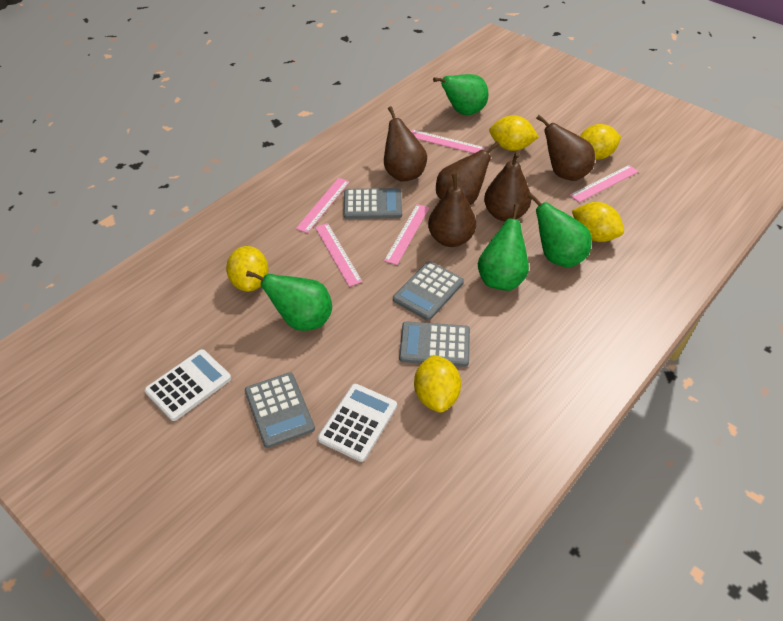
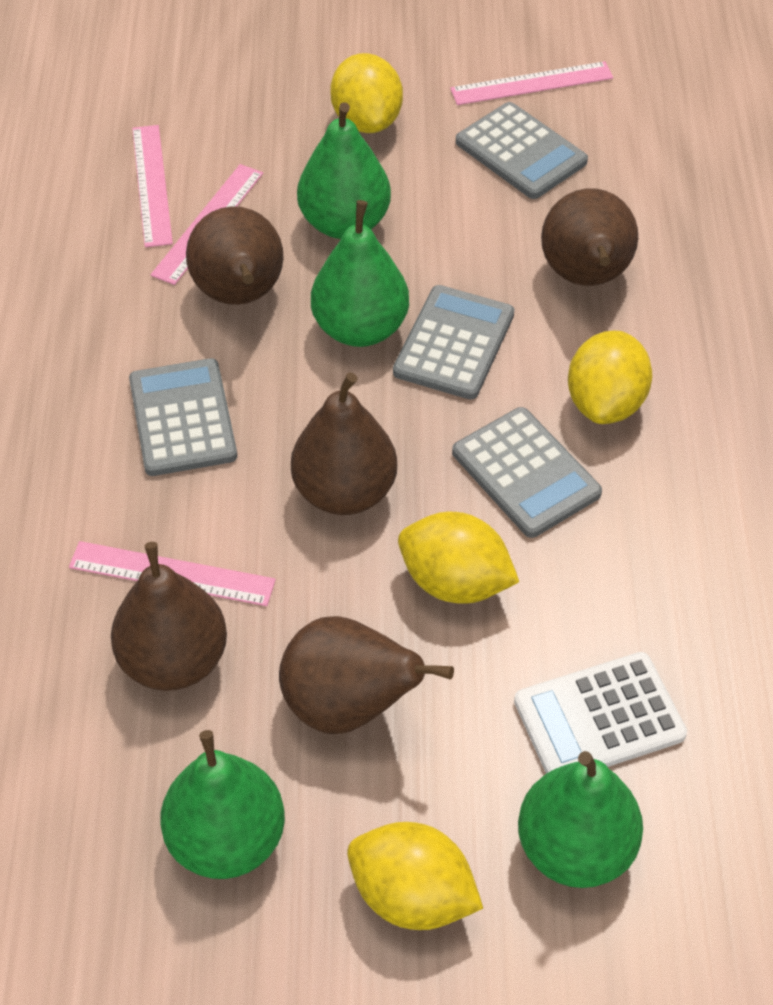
pink ruler: 5 -> 4
white calculator: 2 -> 1
yellow lemon: 5 -> 4

